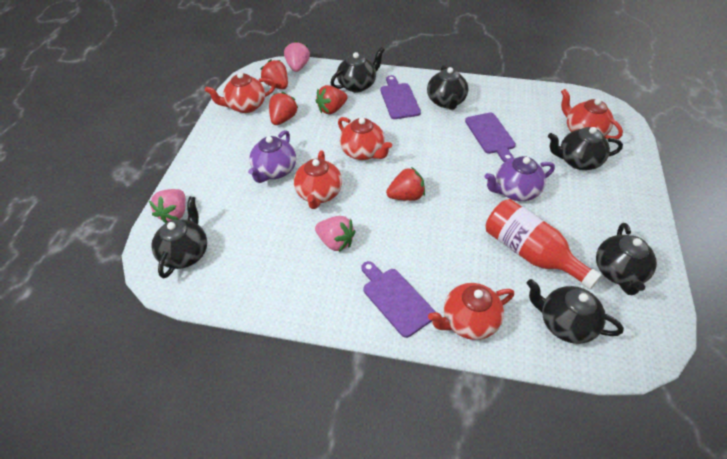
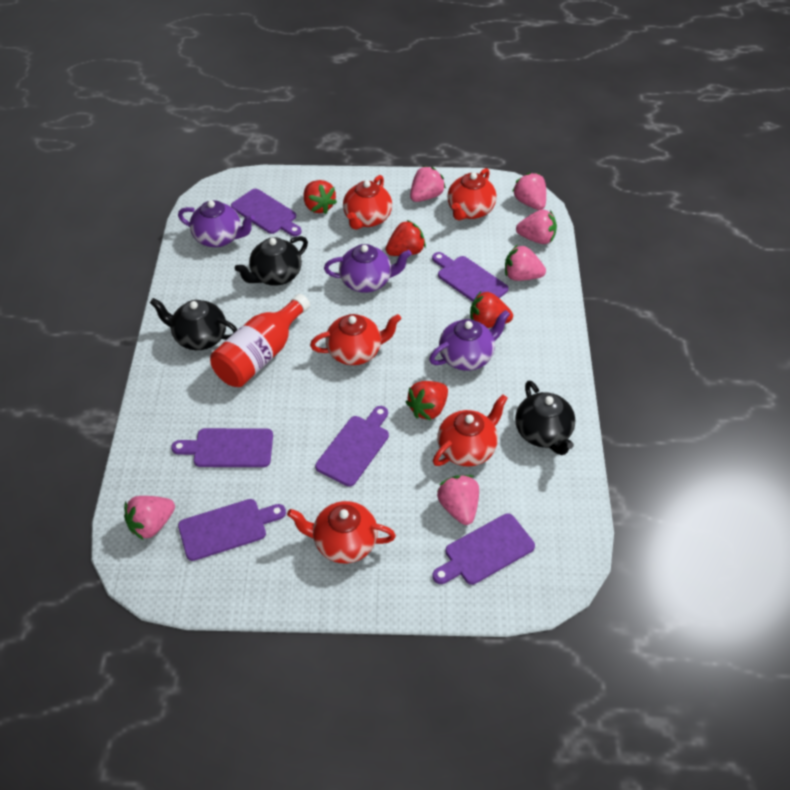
black teapot: 6 -> 3
pink strawberry: 3 -> 6
purple cutting board: 3 -> 6
purple teapot: 2 -> 3

